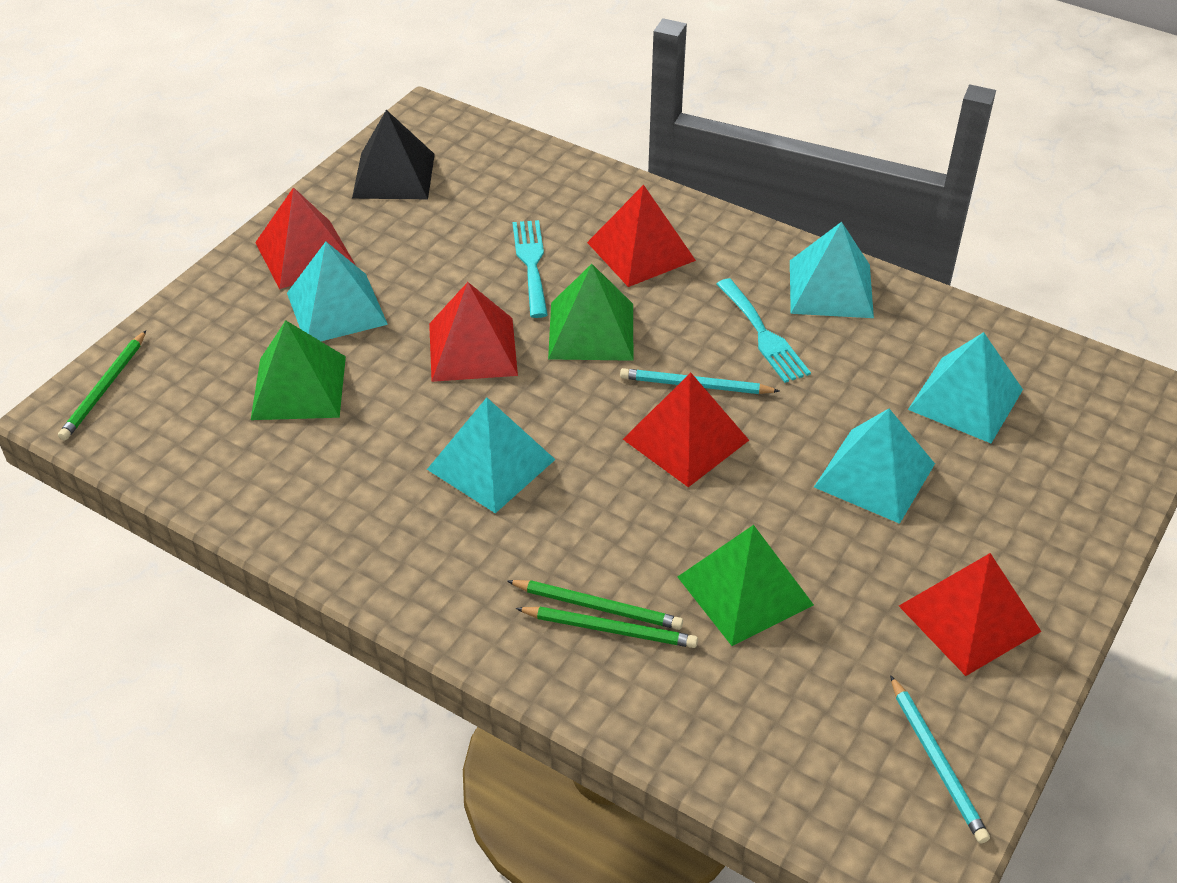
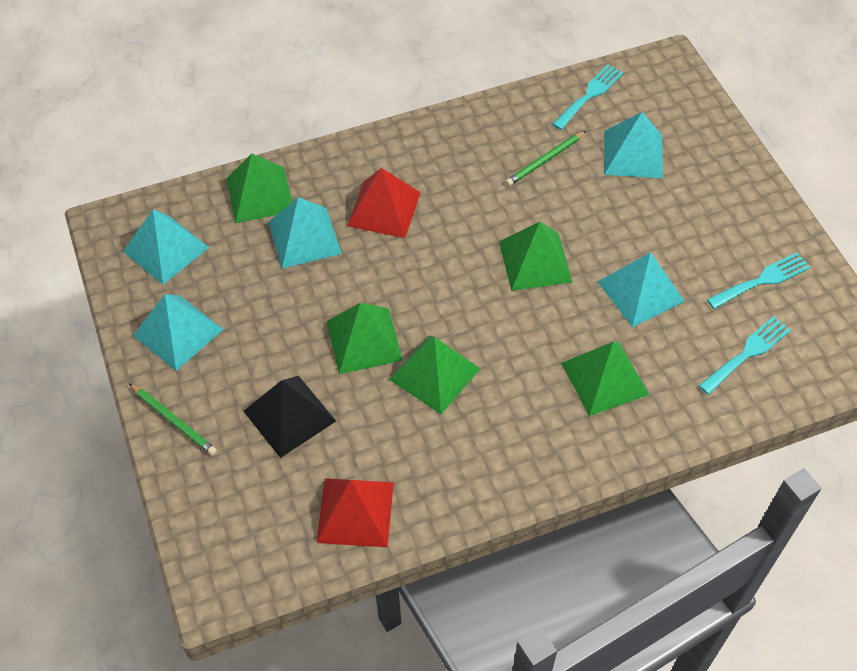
green pencil: 3 -> 2
green pyramid: 3 -> 5
red pyramid: 5 -> 2
turquoise fork: 2 -> 3
turquoise pencil: 2 -> 0

